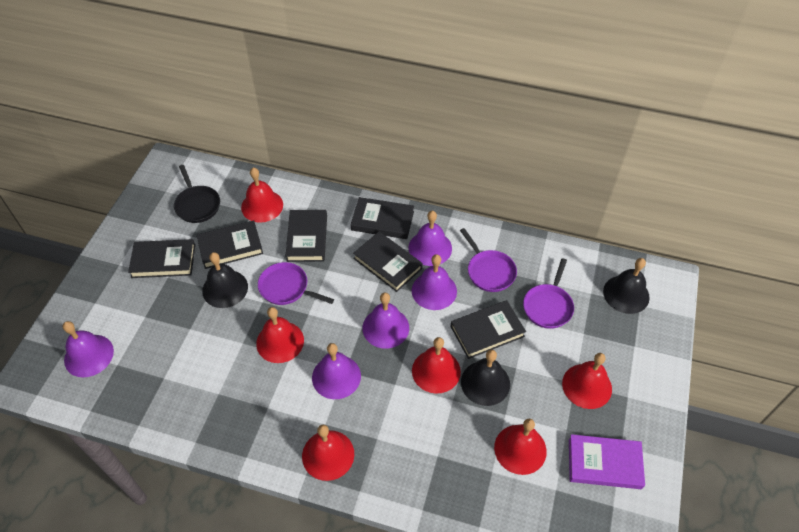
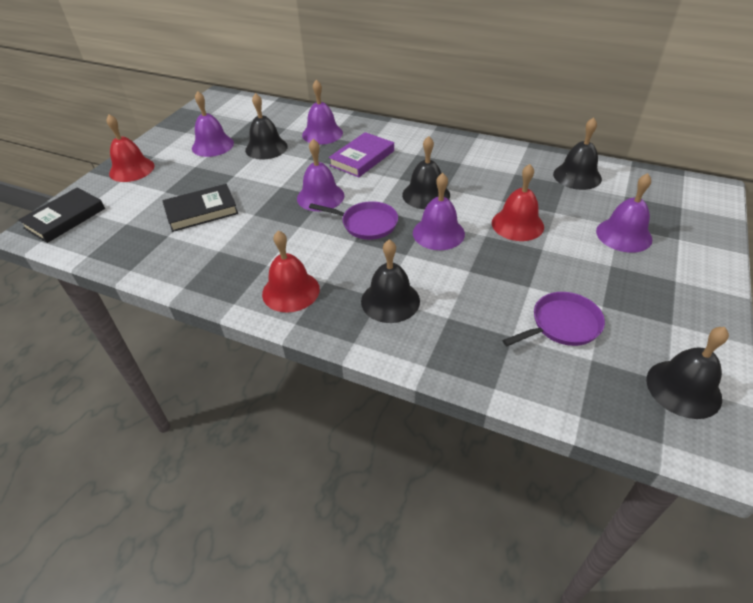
black bell: 3 -> 5
black book: 6 -> 2
black pan: 1 -> 0
purple pan: 3 -> 2
red bell: 6 -> 3

